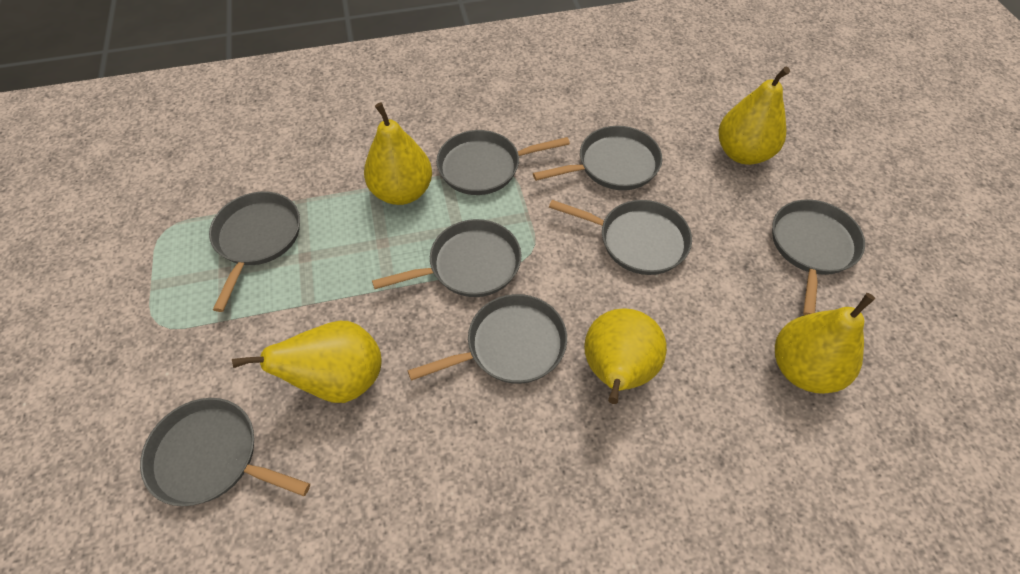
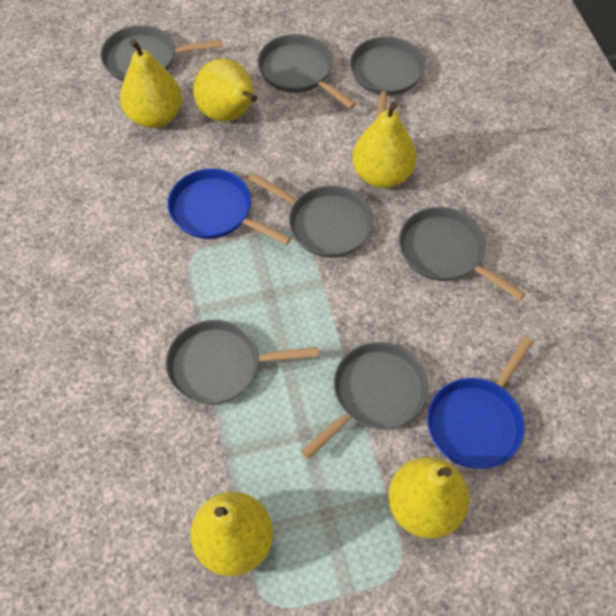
blue pan: 0 -> 2
grey pan: 8 -> 7

